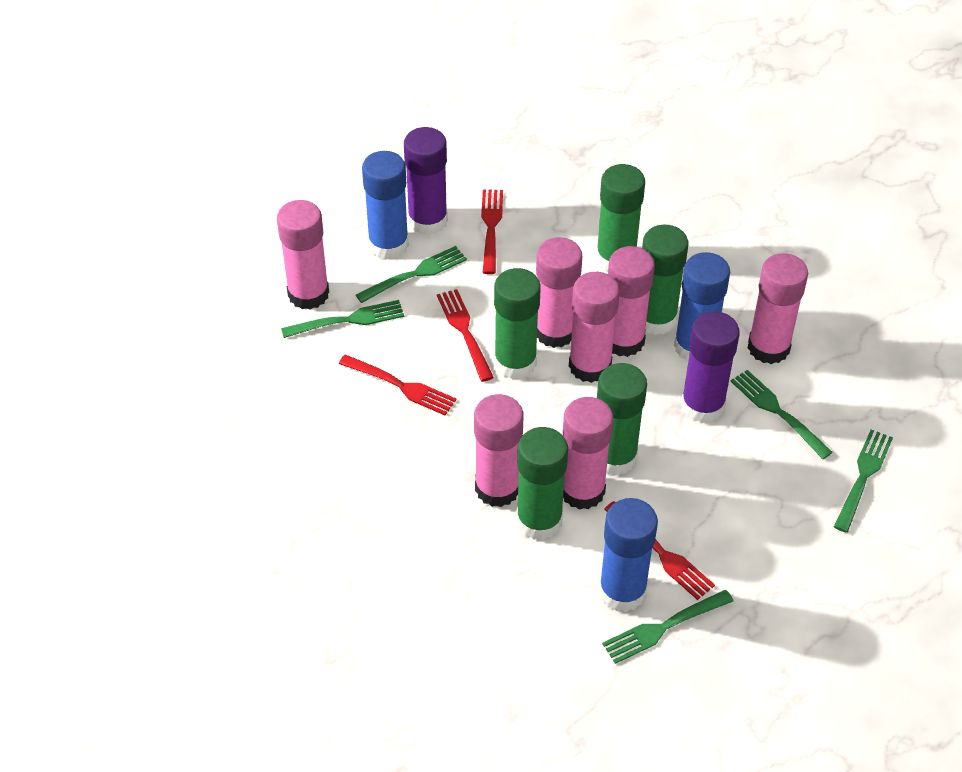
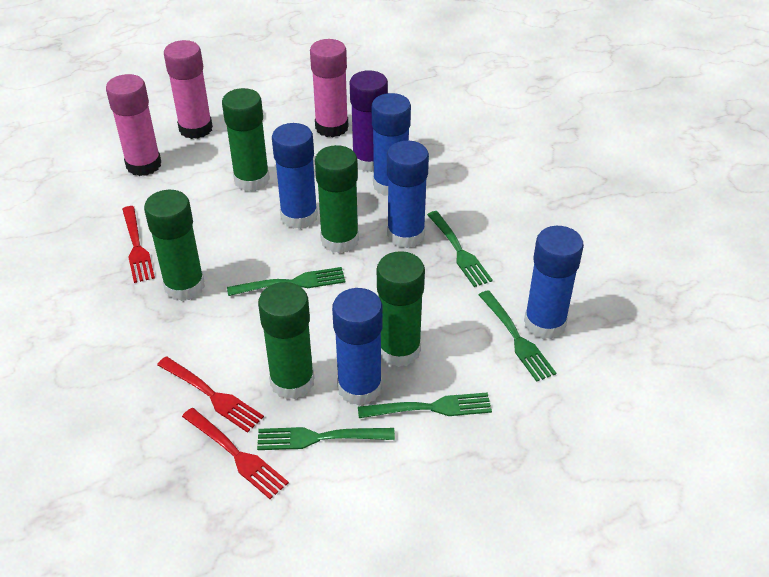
blue glue stick: 3 -> 5
pink glue stick: 7 -> 3
purple glue stick: 2 -> 1
red fork: 4 -> 3

